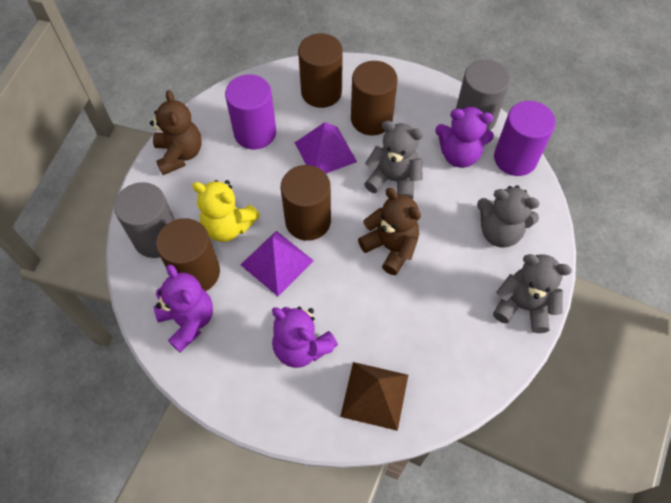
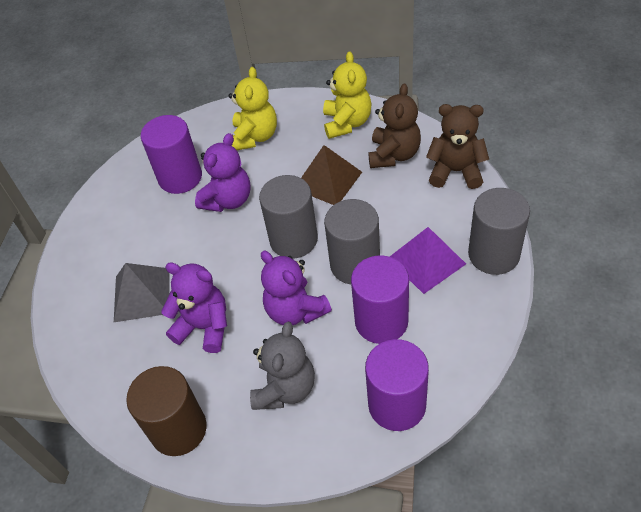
brown cylinder: 4 -> 1
grey cylinder: 2 -> 3
grey pyramid: 0 -> 1
grey teddy bear: 3 -> 1
purple cylinder: 2 -> 3
purple pyramid: 2 -> 1
yellow teddy bear: 1 -> 2

